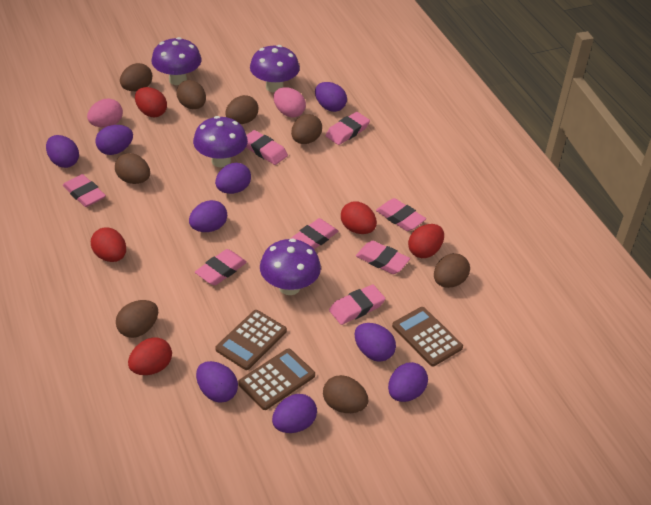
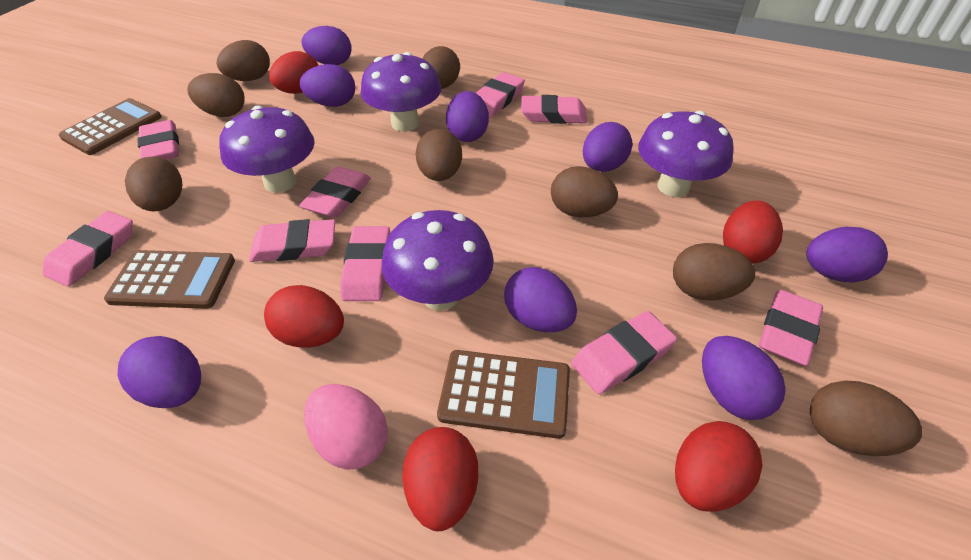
pink egg: 2 -> 1
pink eraser: 8 -> 9
purple egg: 9 -> 8

